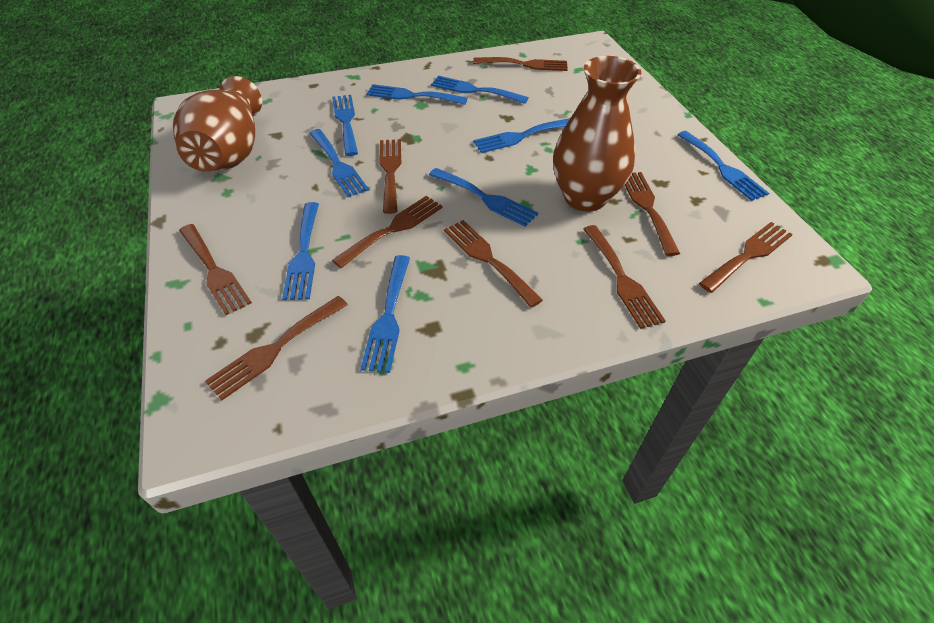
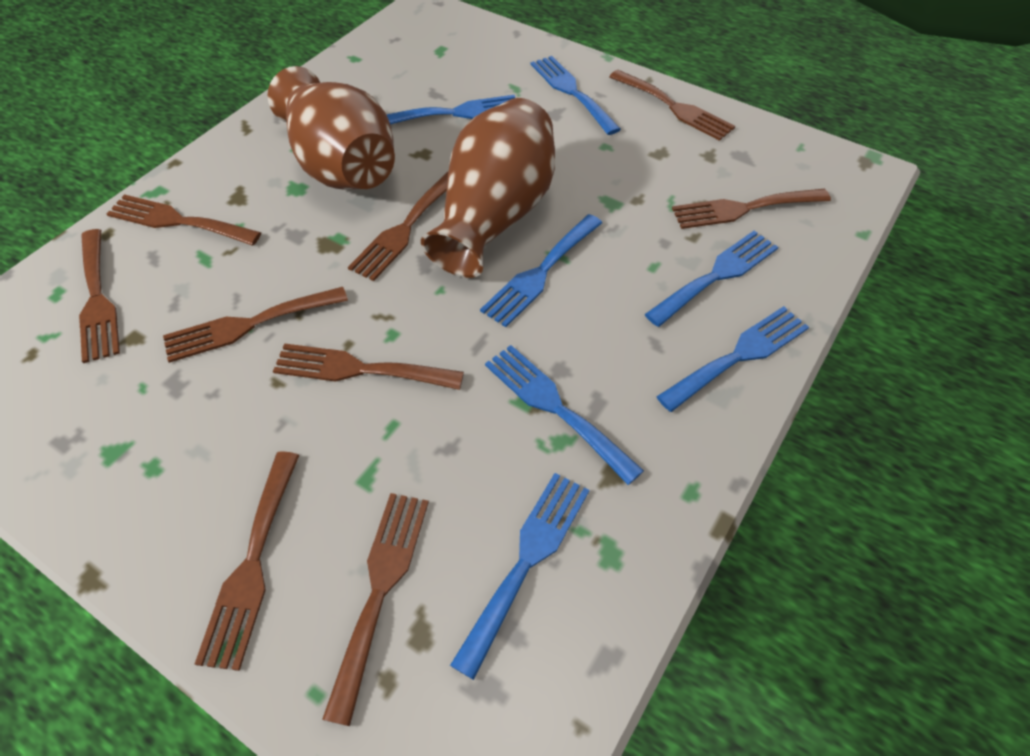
blue fork: 9 -> 7

